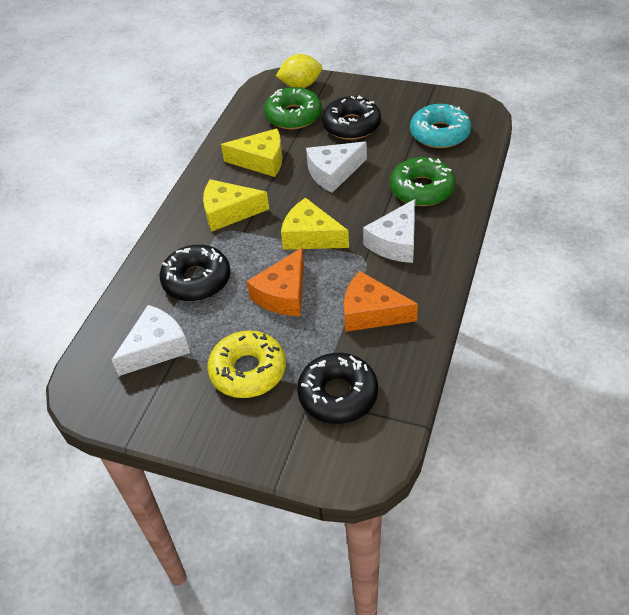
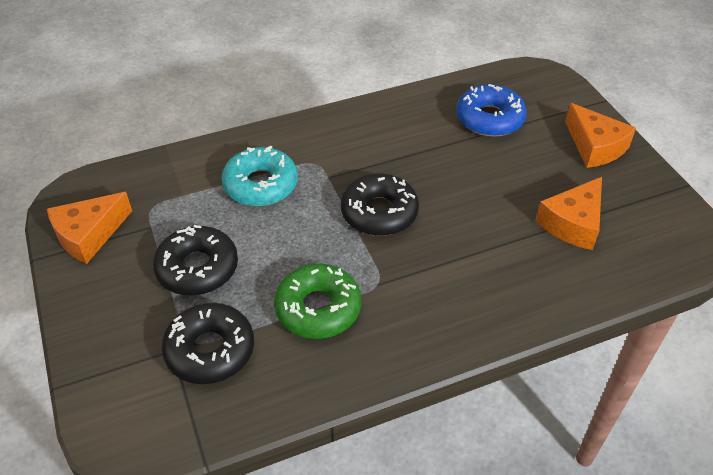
blue donut: 0 -> 1
green donut: 2 -> 1
orange cheese: 2 -> 3
white cheese: 3 -> 0
yellow cheese: 3 -> 0
yellow donut: 1 -> 0
yellow lemon: 1 -> 0

